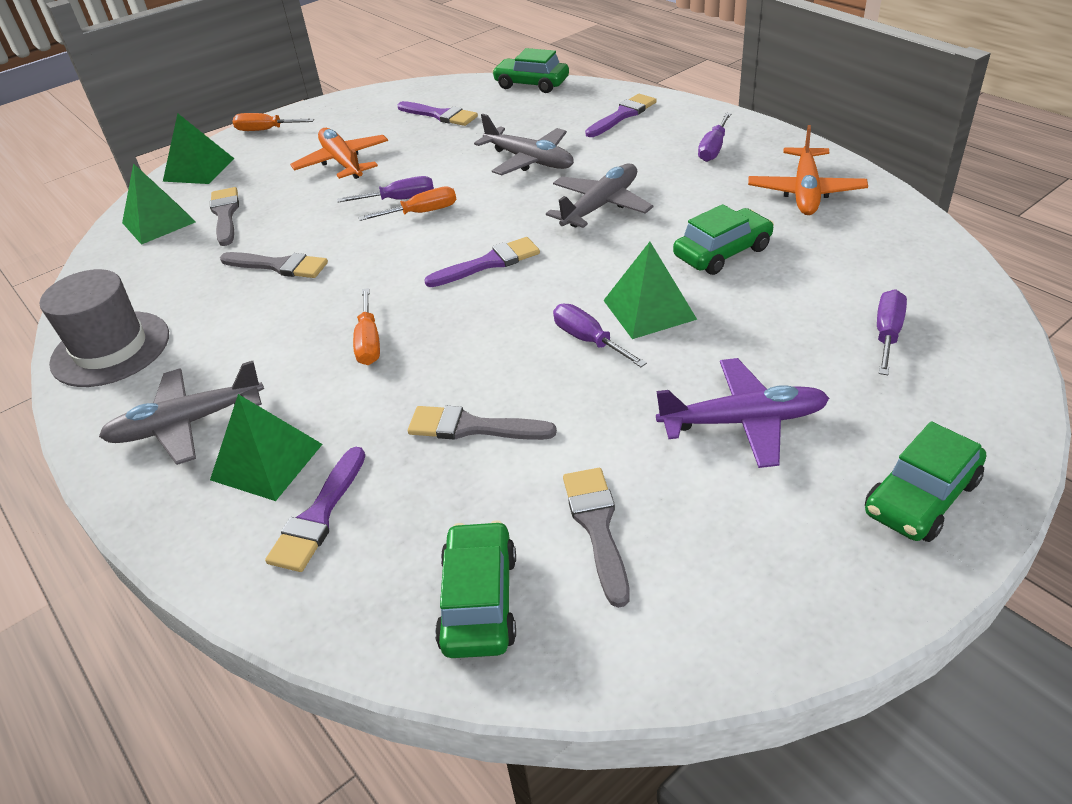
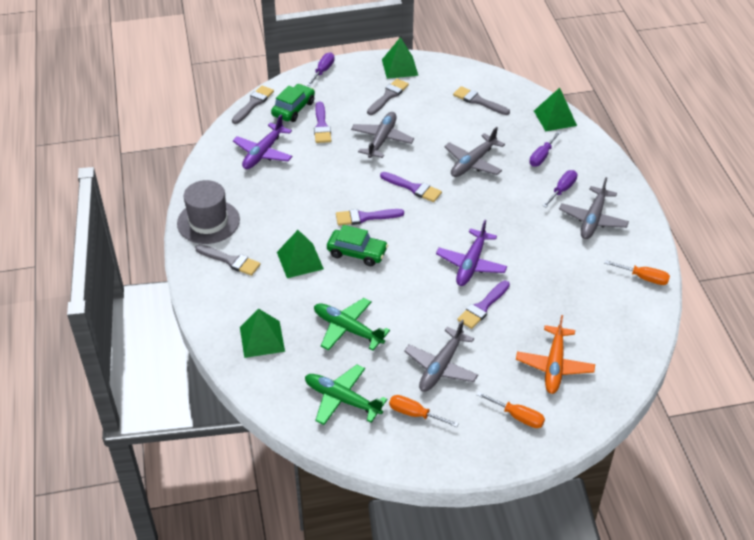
green car: 4 -> 2
green plane: 0 -> 2
grey plane: 3 -> 4
orange plane: 2 -> 1
purple plane: 1 -> 2
purple screwdriver: 4 -> 3

